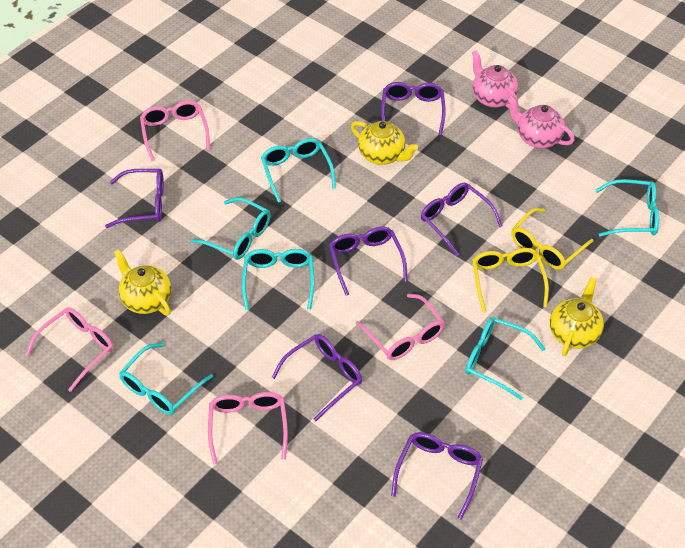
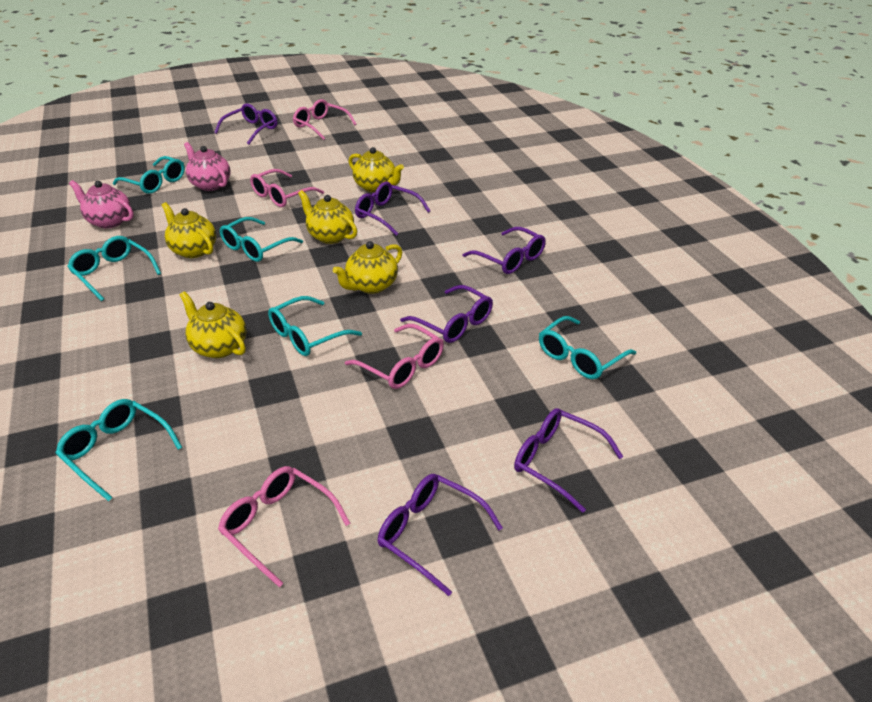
yellow glasses: 2 -> 0
yellow teapot: 3 -> 5

